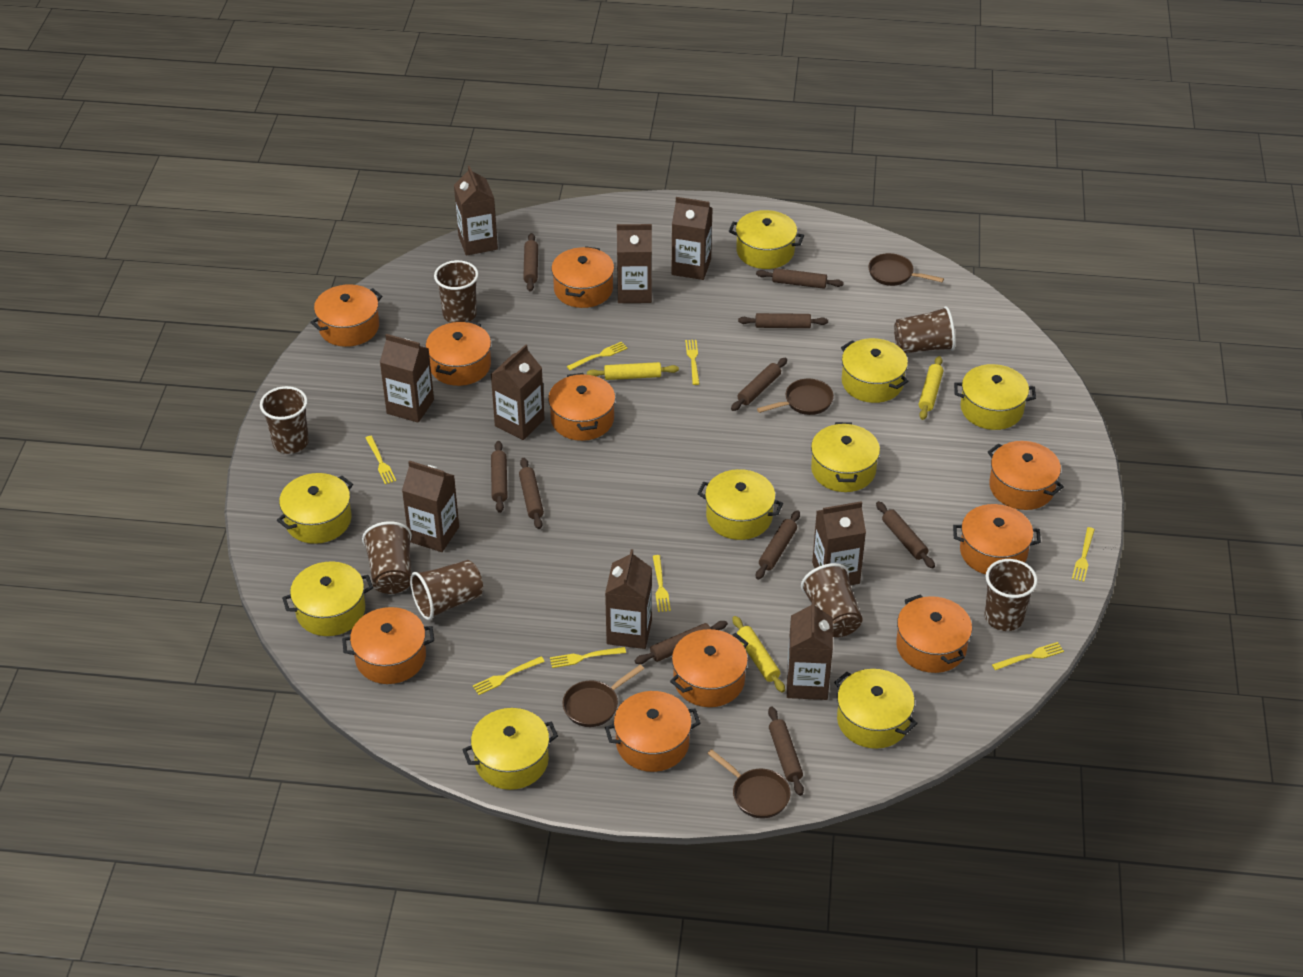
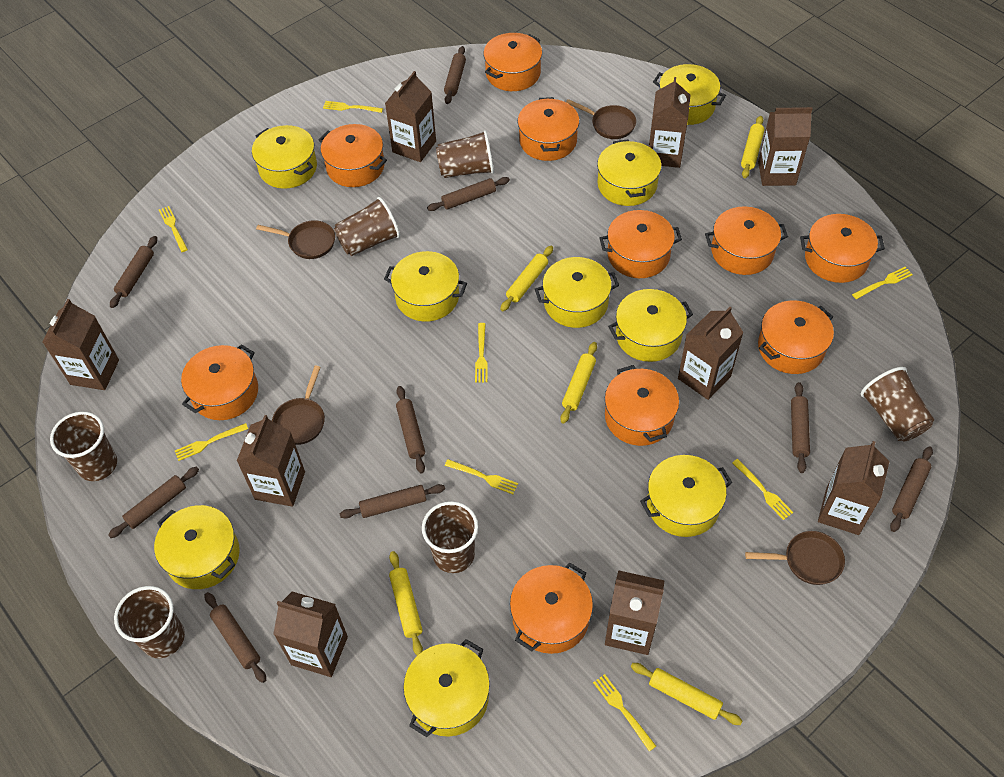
brown cup: 7 -> 6
brown rolling pin: 10 -> 9
yellow rolling pin: 3 -> 5

